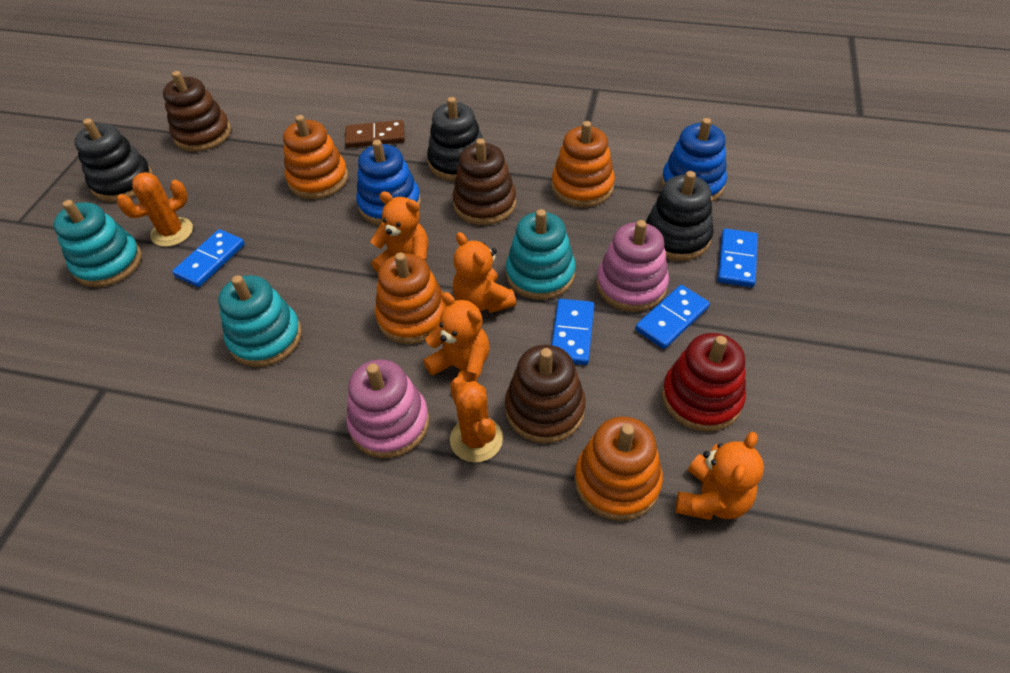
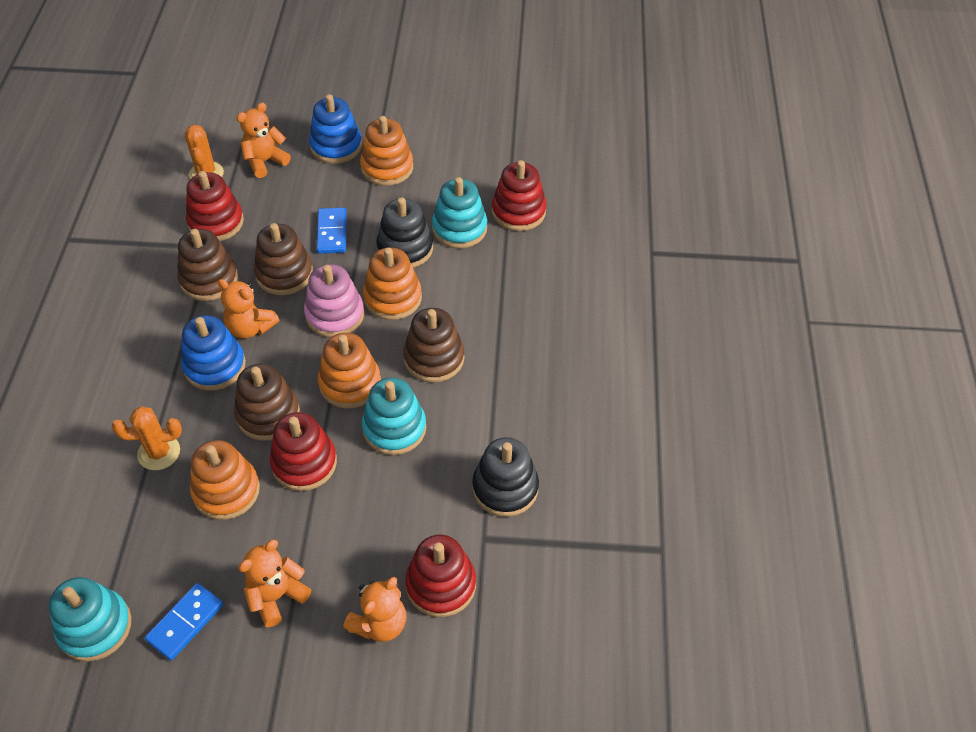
black stacking toy: 3 -> 2
blue domino: 4 -> 2
brown domino: 1 -> 0
brown stacking toy: 3 -> 4
pink stacking toy: 2 -> 1
red stacking toy: 1 -> 4

